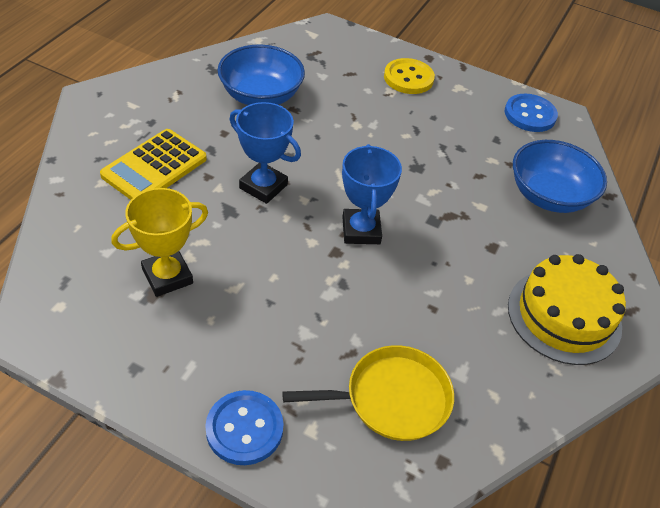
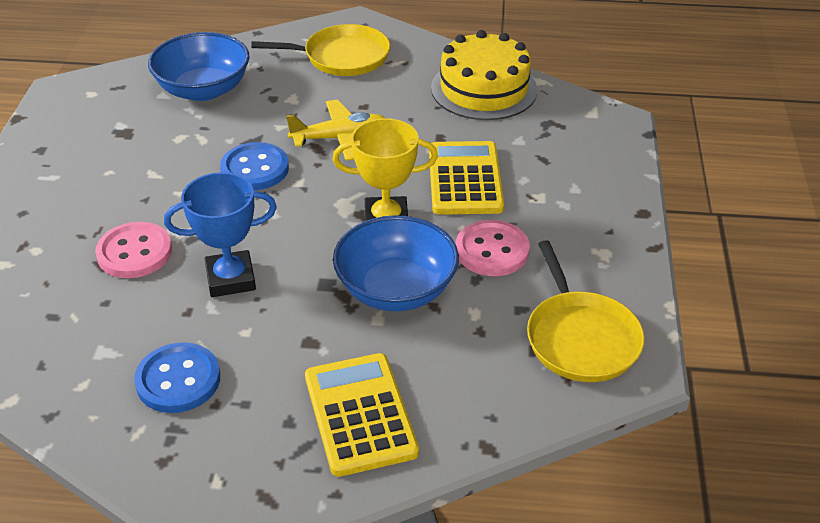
blue trophy: 2 -> 1
pink button: 0 -> 2
yellow button: 1 -> 0
yellow calculator: 1 -> 2
yellow pan: 1 -> 2
yellow plane: 0 -> 1

